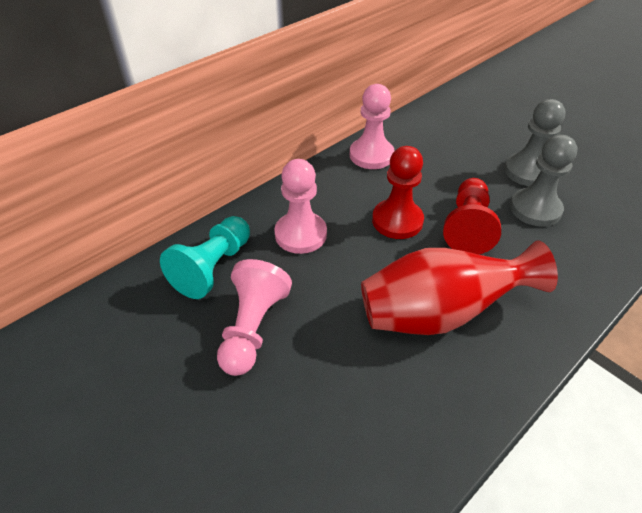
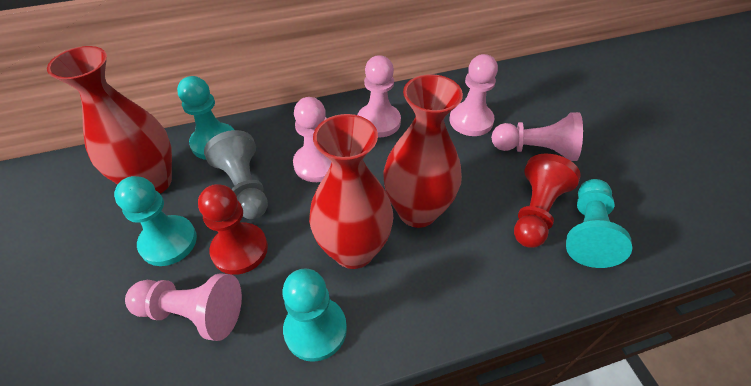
grey pawn: 2 -> 1
pink pawn: 3 -> 5
red vase: 1 -> 3
turquoise pawn: 1 -> 4

